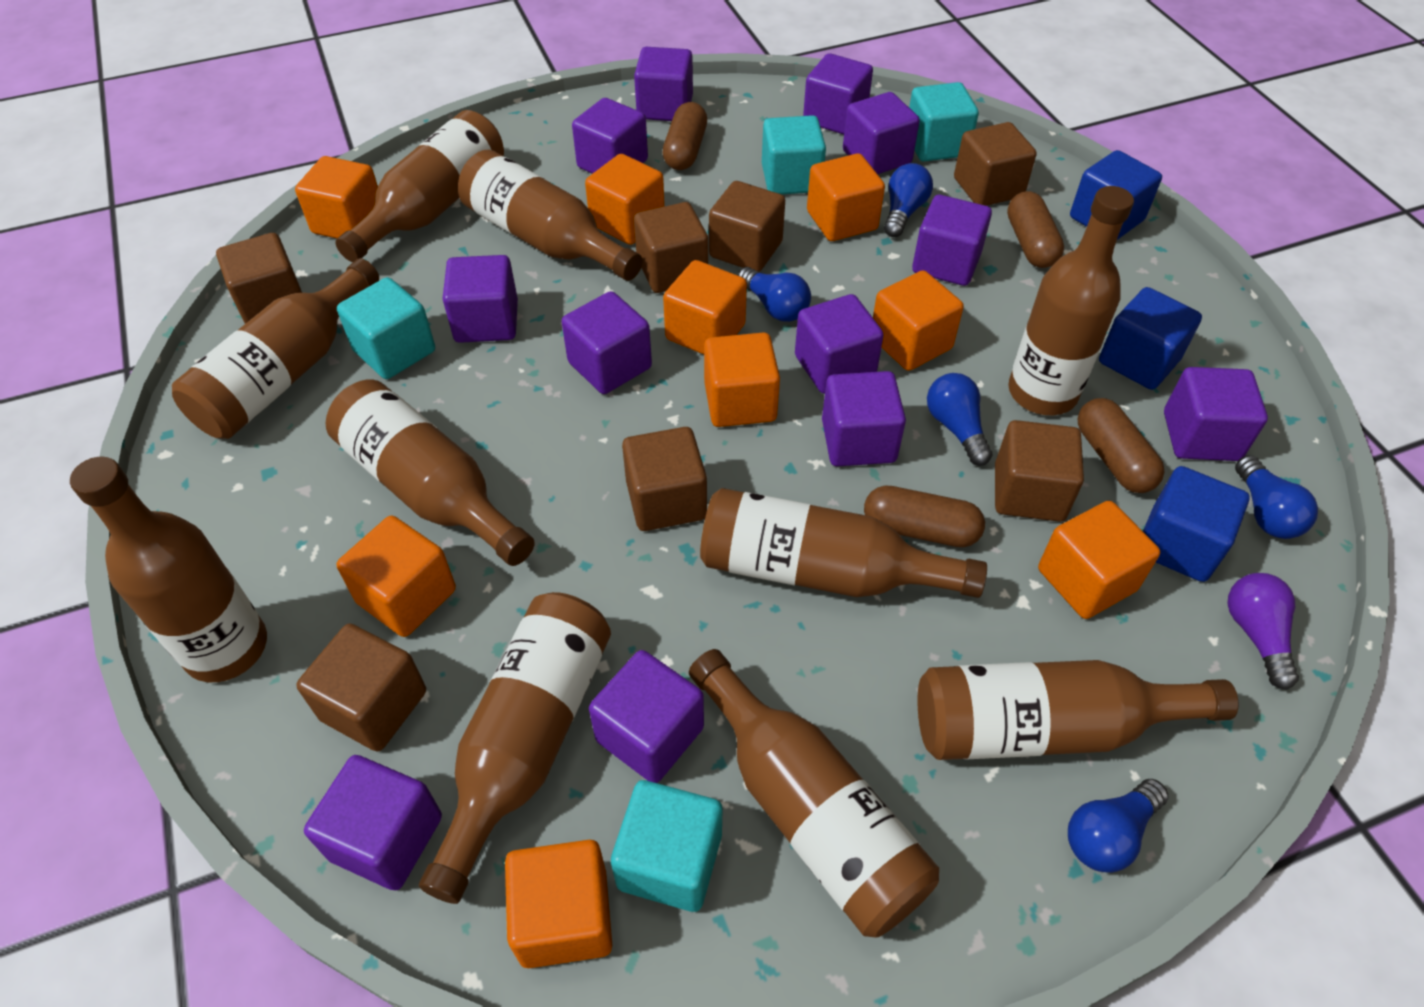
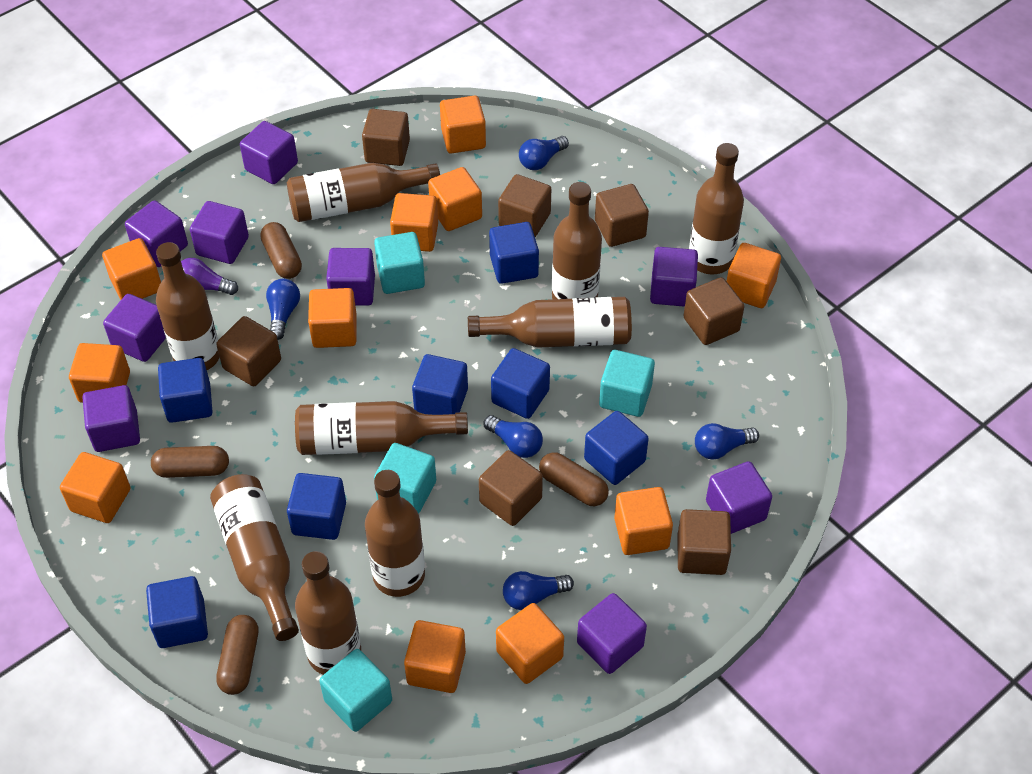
blue cube: 3 -> 7
brown bottle: 10 -> 9
orange cube: 9 -> 11
purple cube: 12 -> 9

